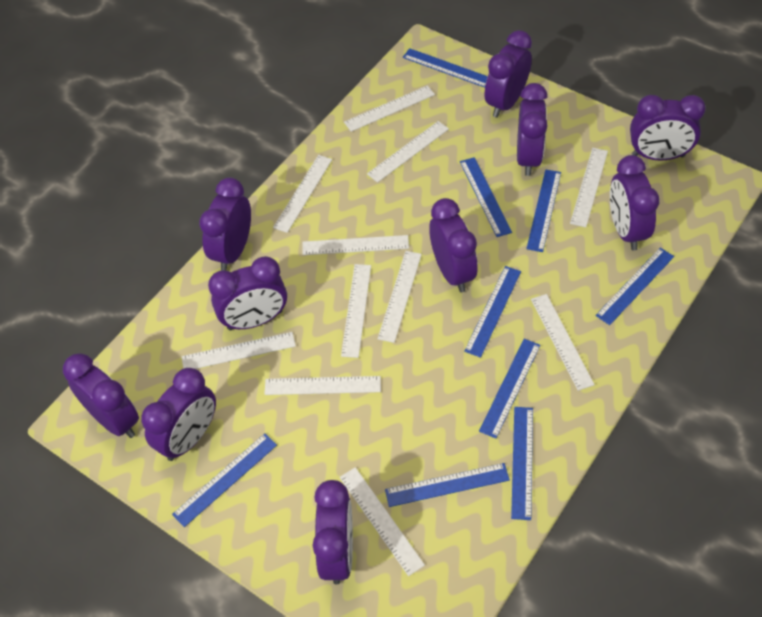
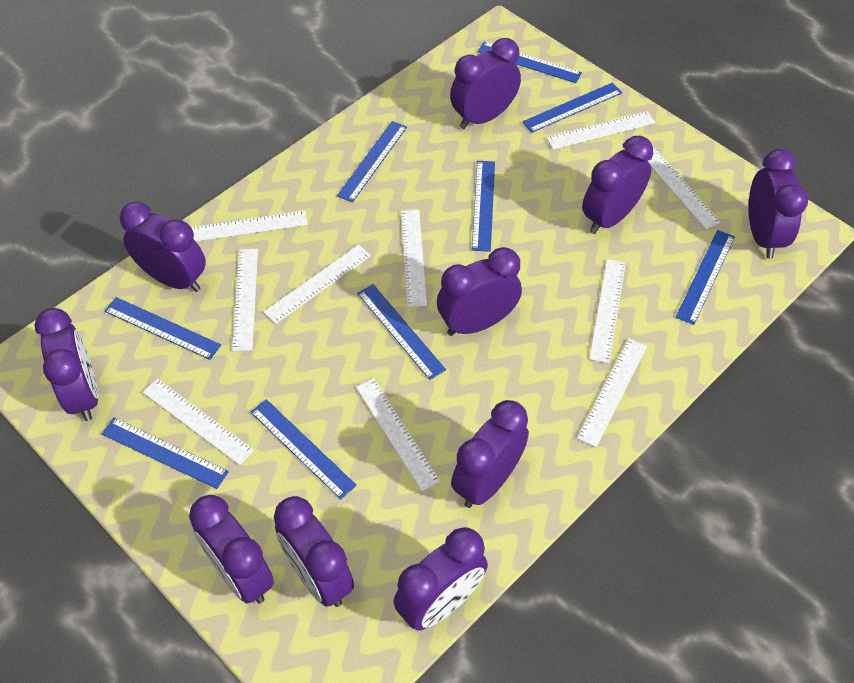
white ruler: 11 -> 10

